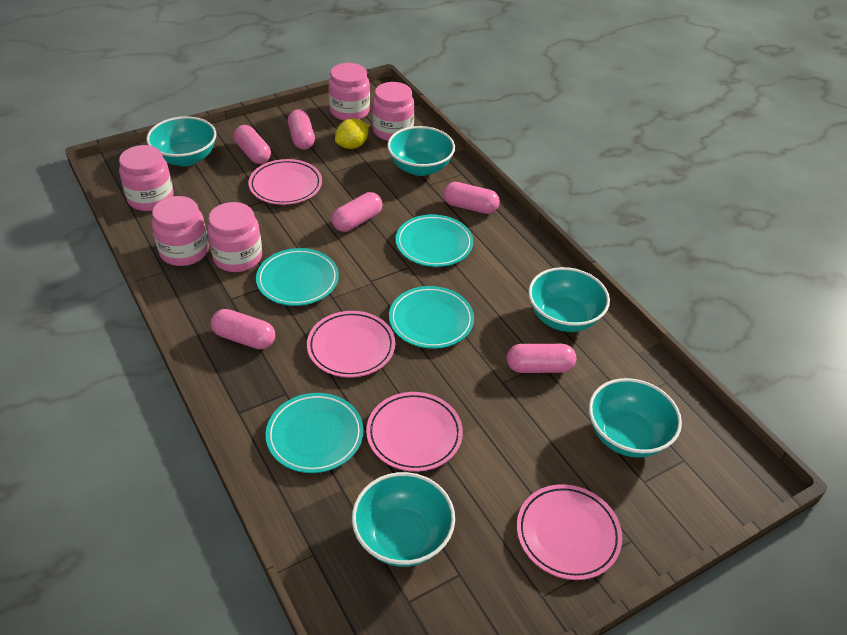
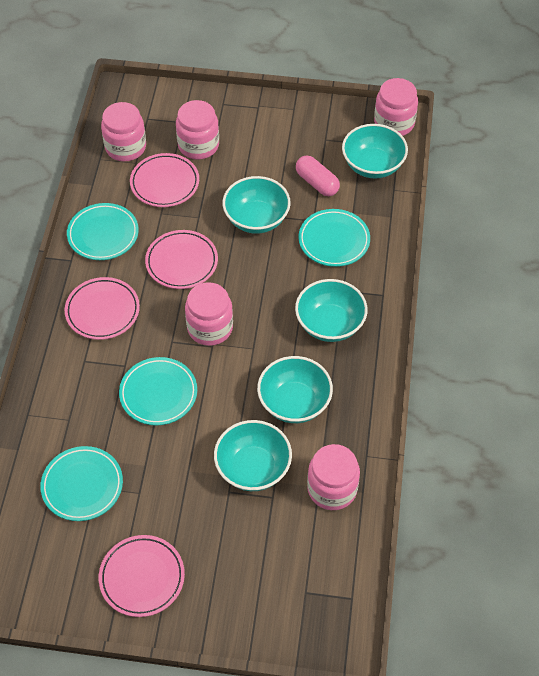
pink capsule: 6 -> 1
yellow lemon: 1 -> 0

